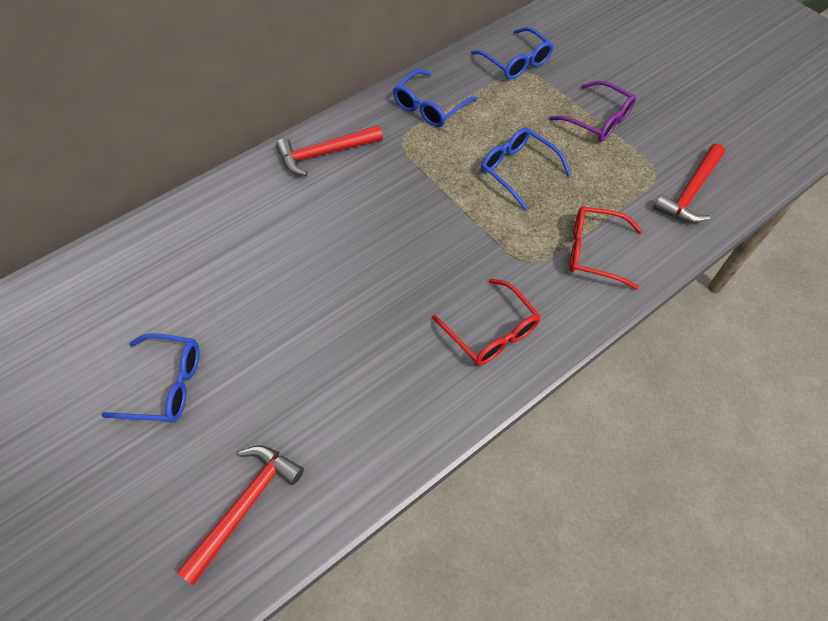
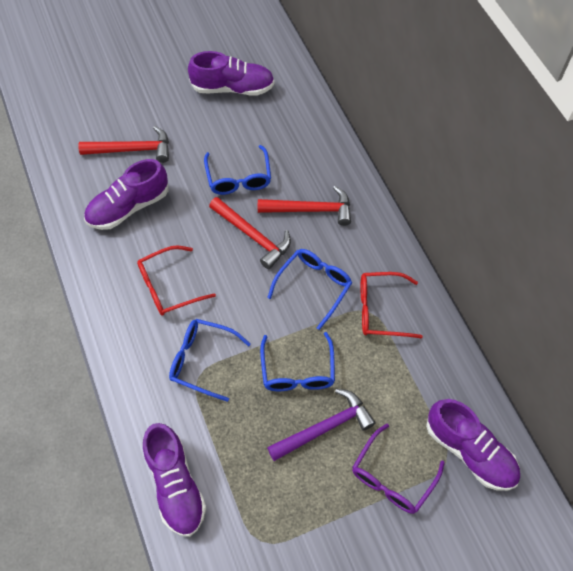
purple hammer: 0 -> 1
purple shoe: 0 -> 4

